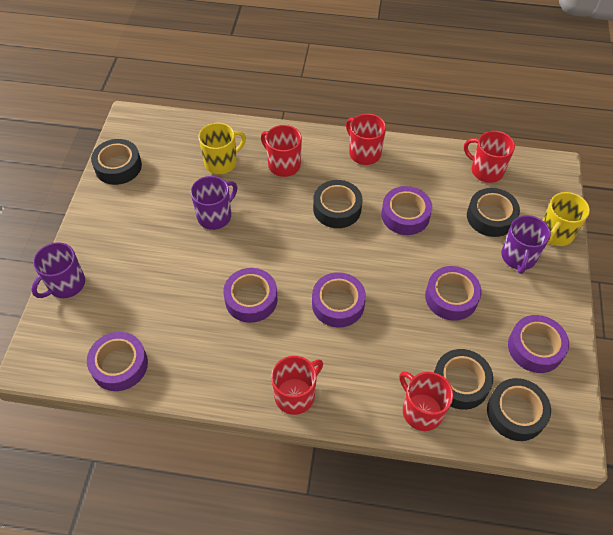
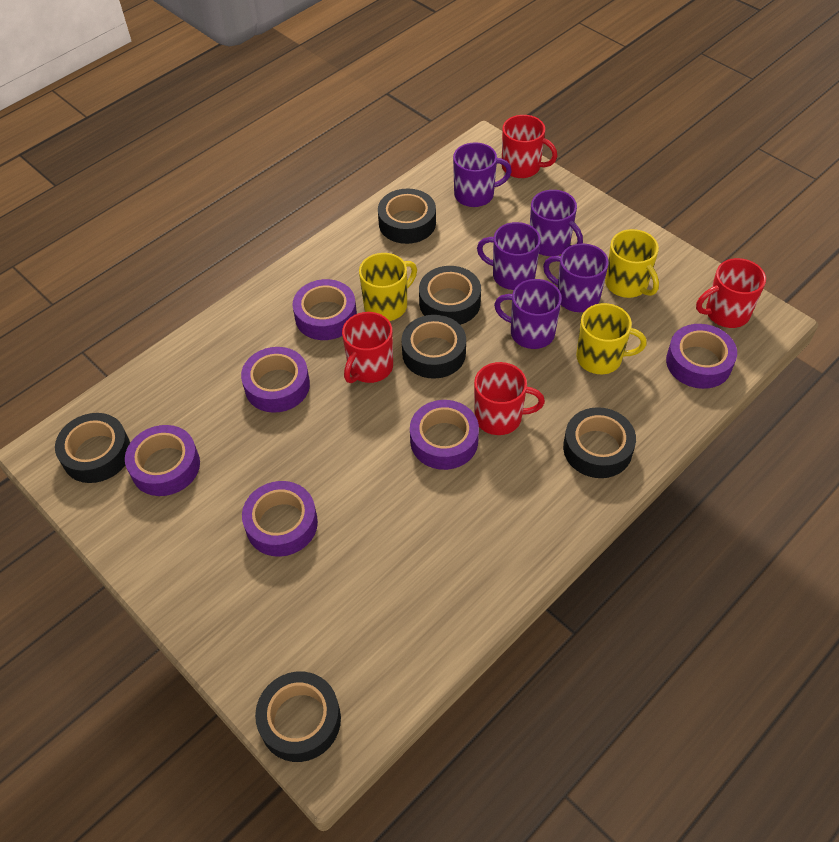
black tape: 5 -> 6
purple mug: 3 -> 5
red mug: 5 -> 4
yellow mug: 2 -> 3

